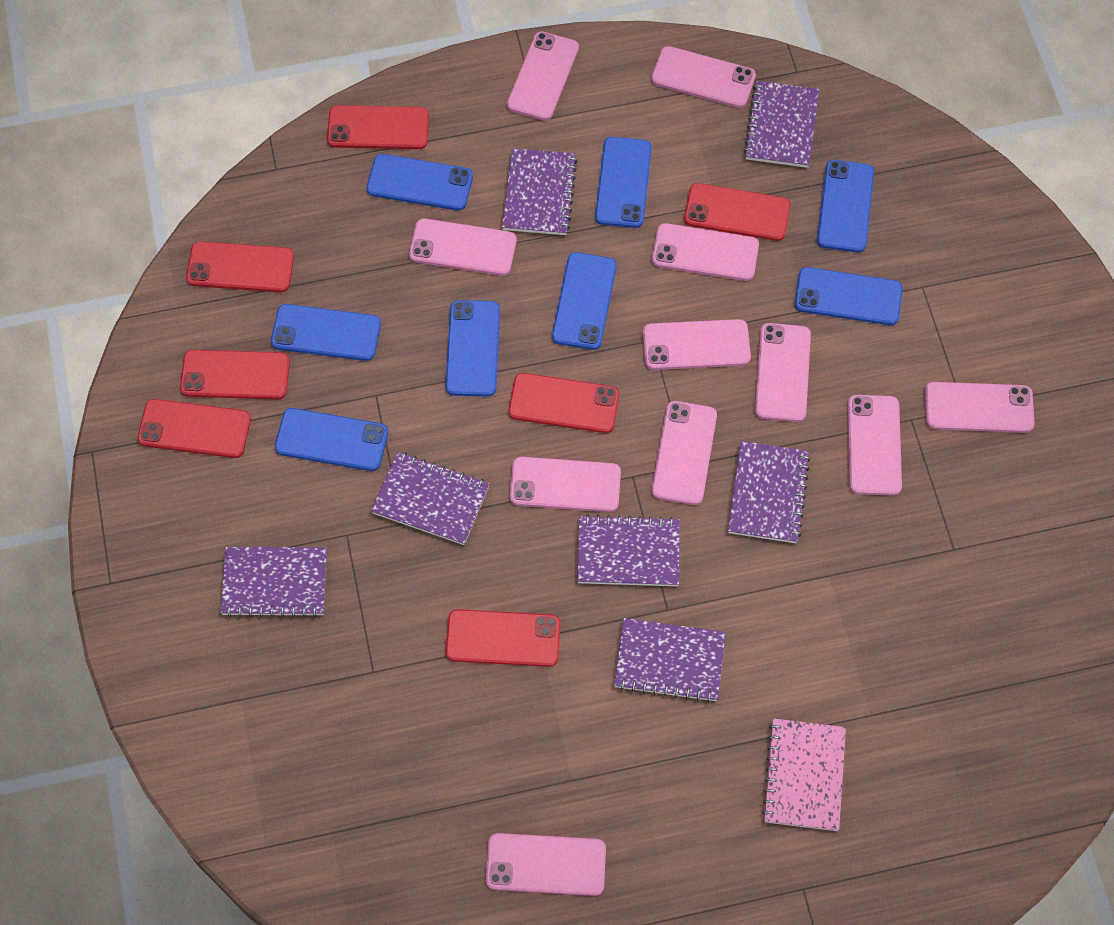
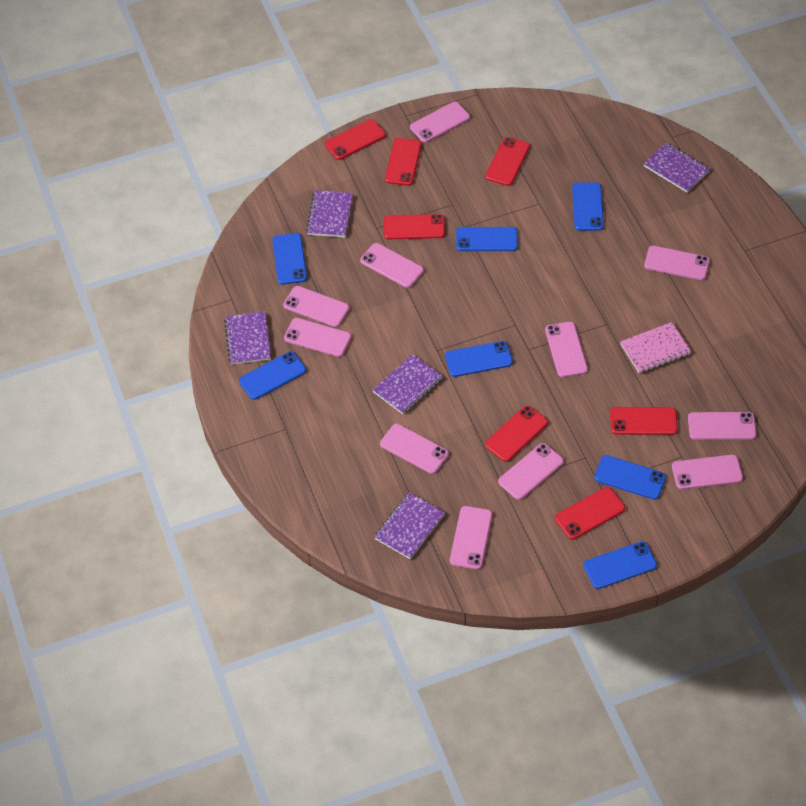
blue phone: 8 -> 7
purple notebook: 7 -> 5

